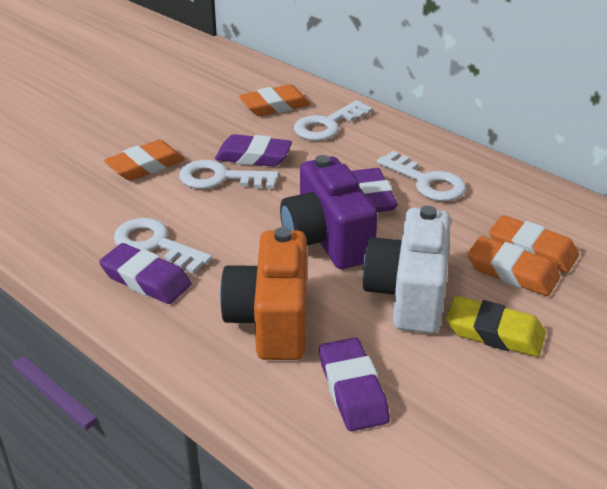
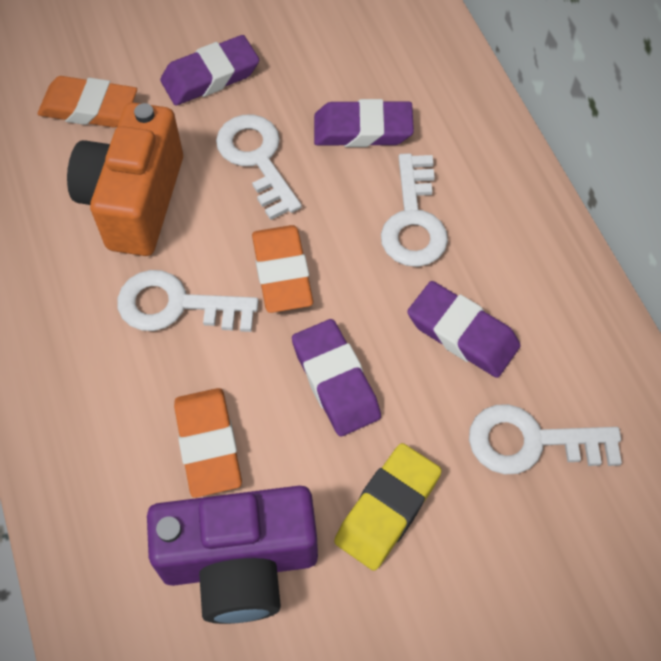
orange eraser: 4 -> 3
white camera: 1 -> 0

